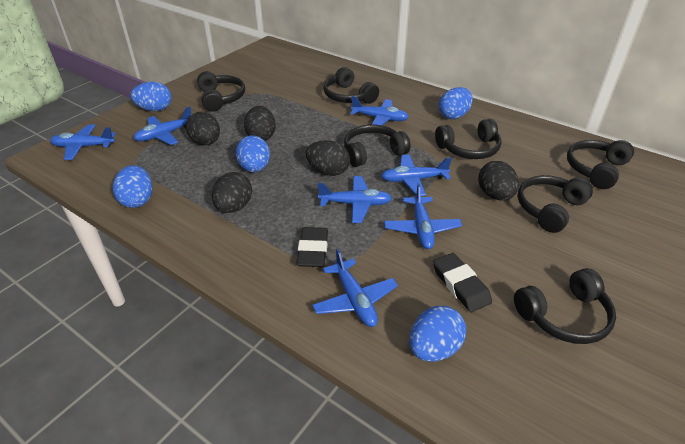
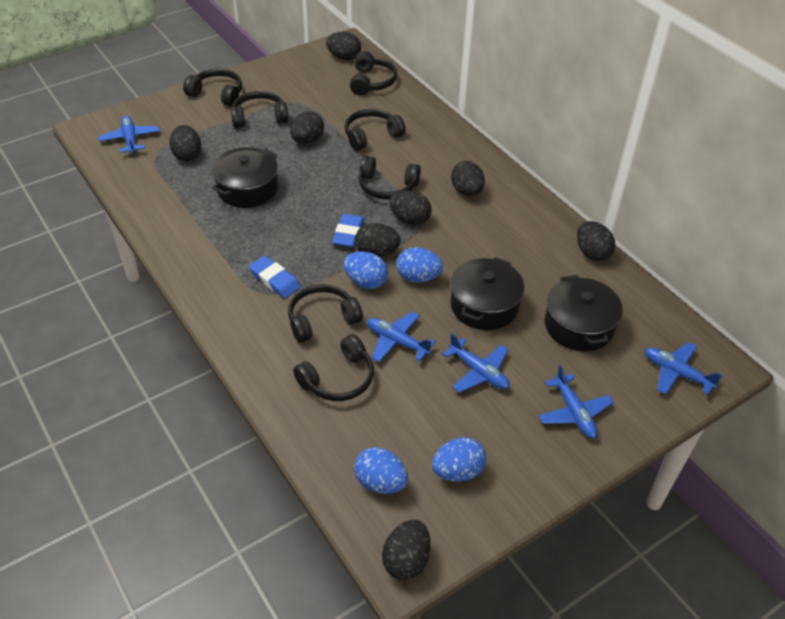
black egg: 5 -> 8
black eraser: 2 -> 0
black pot: 0 -> 3
blue egg: 5 -> 4
blue eraser: 0 -> 2
blue plane: 7 -> 5

